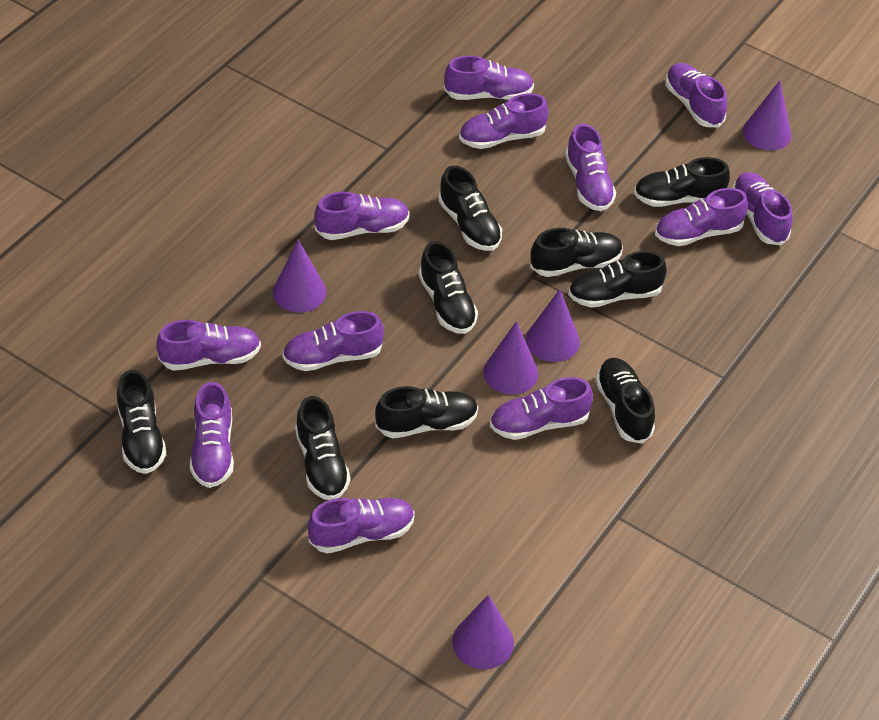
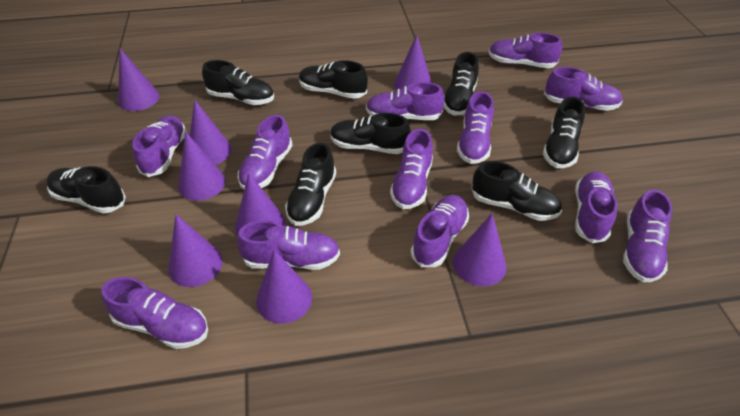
black shoe: 9 -> 8
purple cone: 5 -> 8

